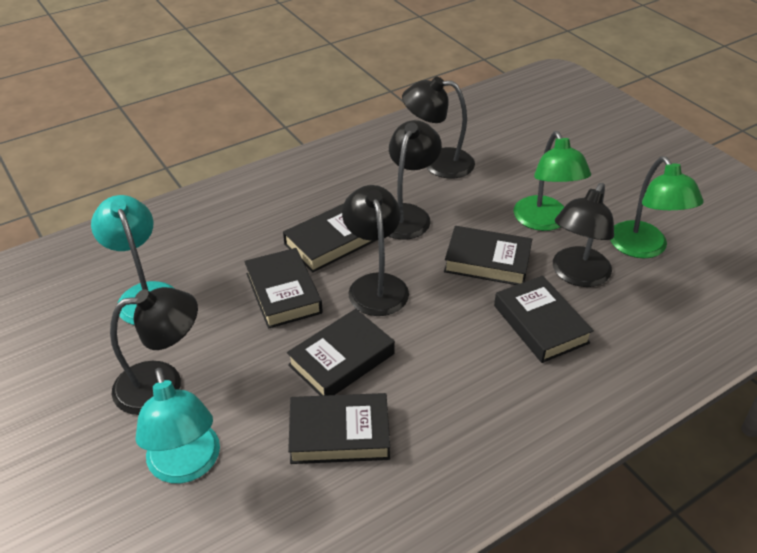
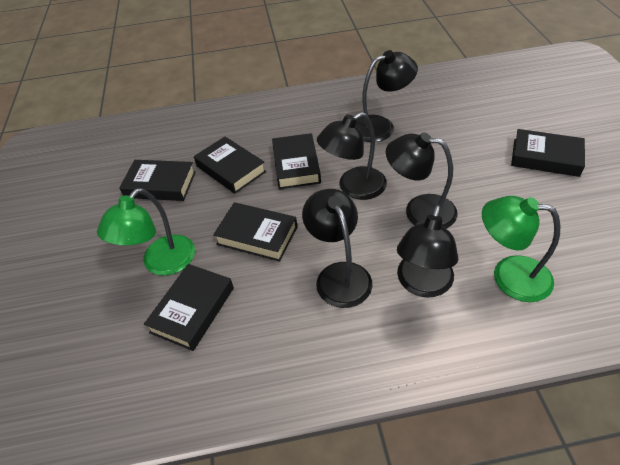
turquoise lamp: 2 -> 0

